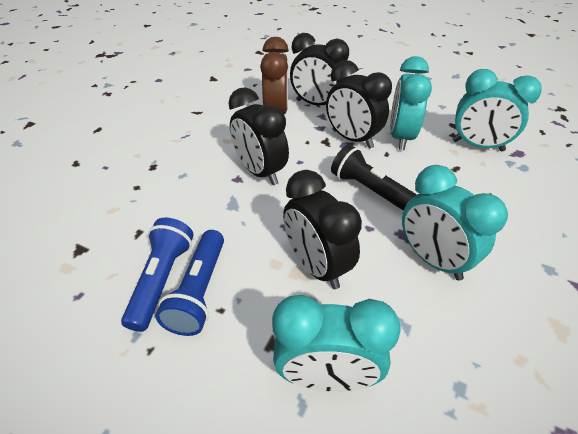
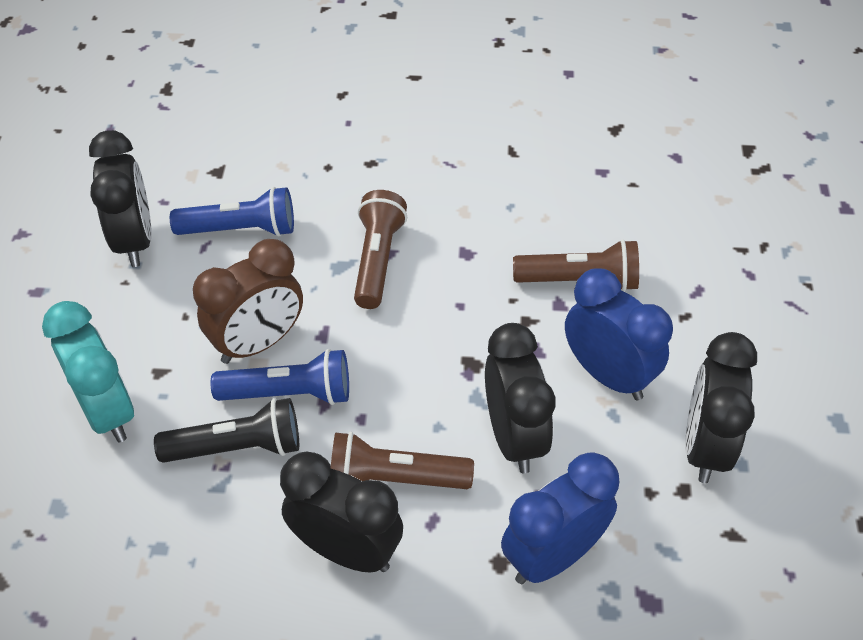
blue clock: 0 -> 2
brown flashlight: 0 -> 3
turquoise clock: 4 -> 1

